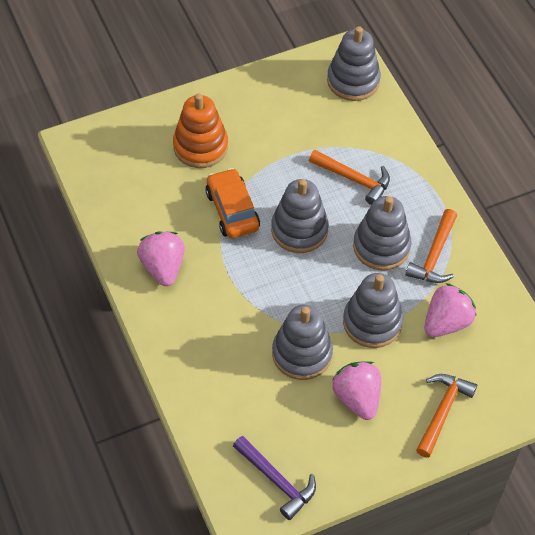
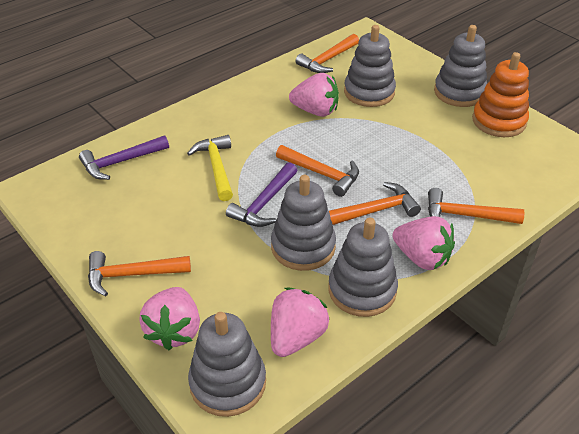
orange car: 1 -> 0
orange hammer: 3 -> 5
pink strawberry: 3 -> 4
purple hammer: 1 -> 2
yellow hammer: 0 -> 1

